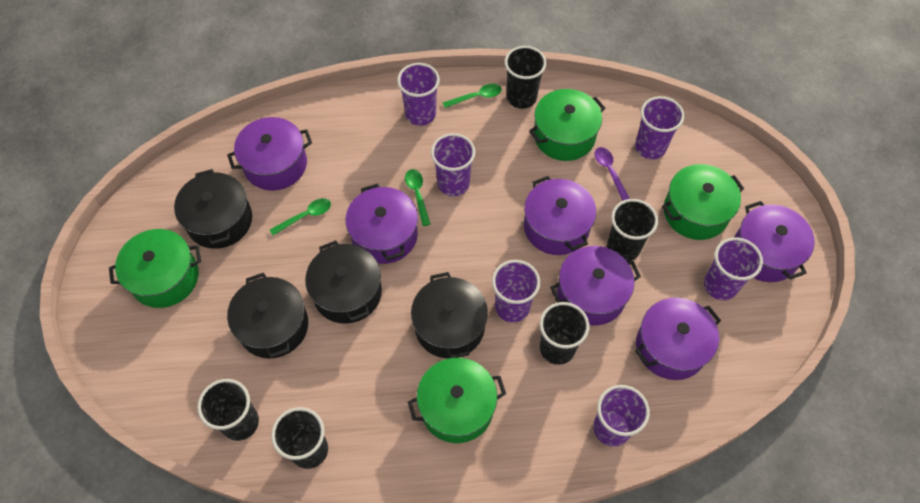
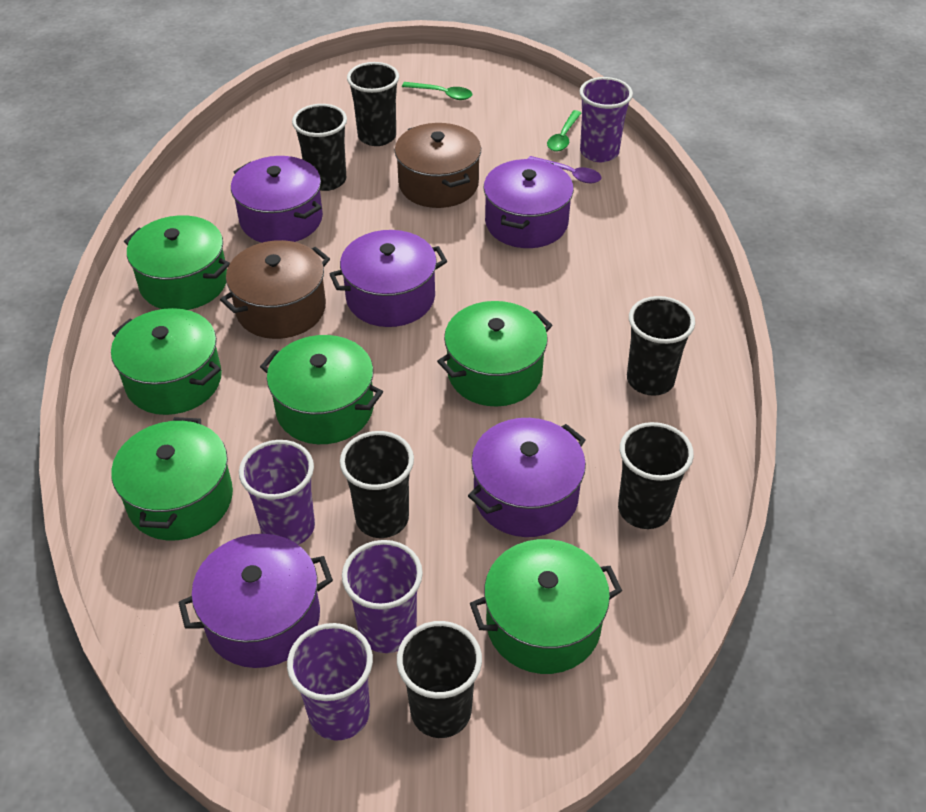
black cup: 5 -> 6
black pot: 4 -> 0
brown pot: 0 -> 2
green pot: 4 -> 6
green spoon: 3 -> 2
purple cup: 6 -> 4
purple pot: 6 -> 5

